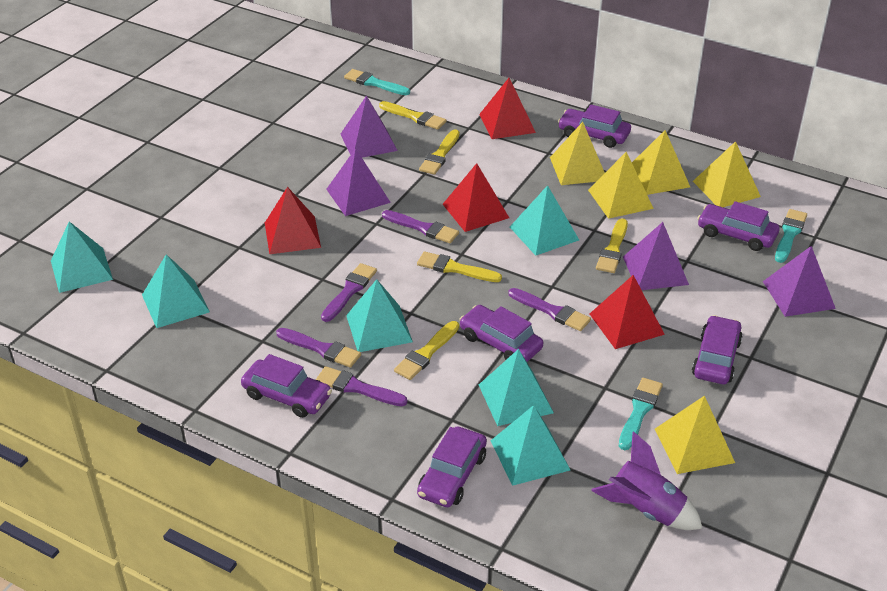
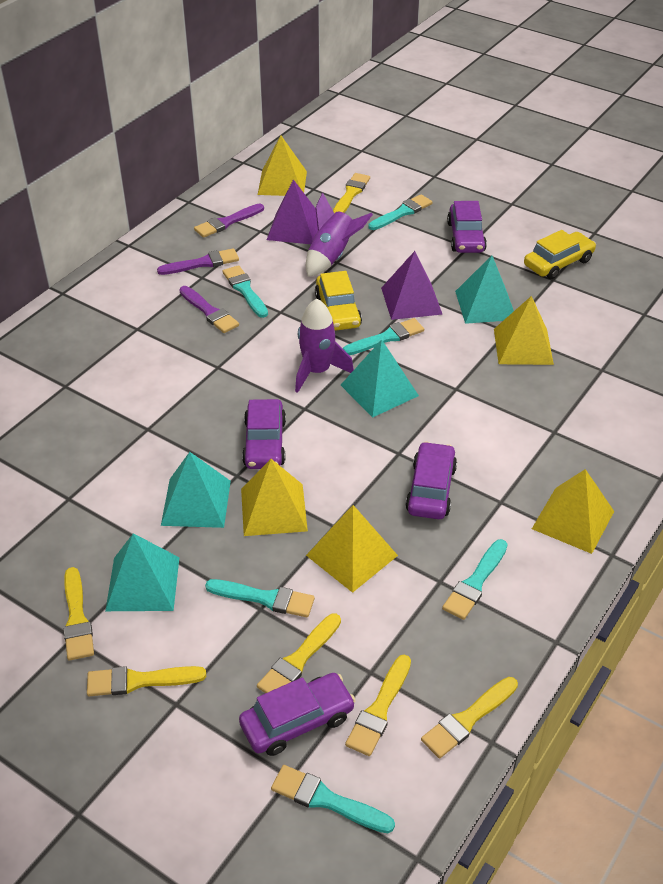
purple brush: 5 -> 3
purple car: 6 -> 4
purple pyramid: 4 -> 2
purple rocket: 1 -> 2
red pyramid: 4 -> 0
turquoise brush: 3 -> 6
turquoise pyramid: 6 -> 4
yellow brush: 5 -> 6
yellow car: 0 -> 2

